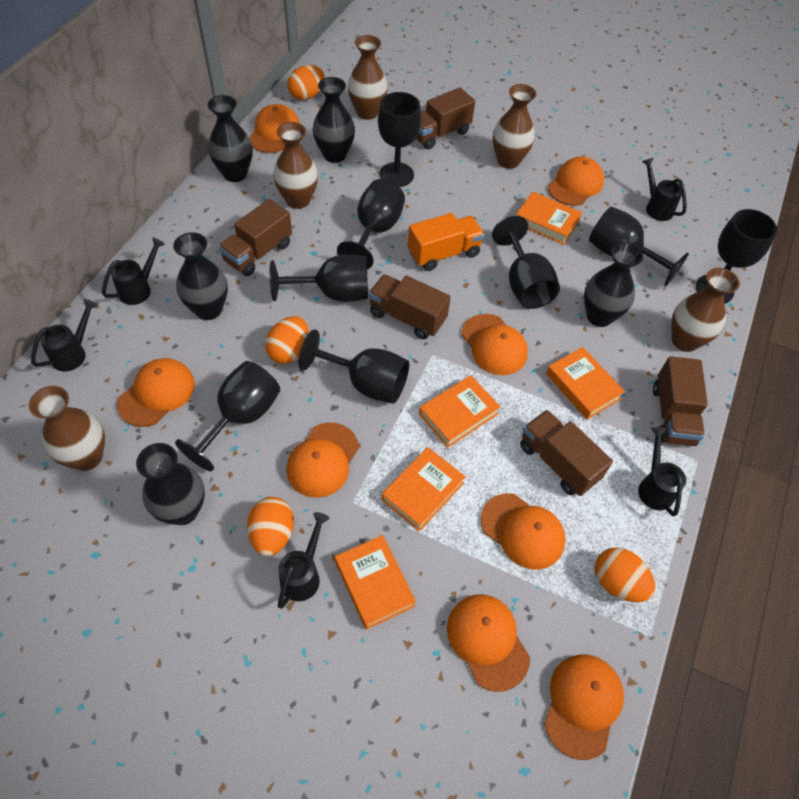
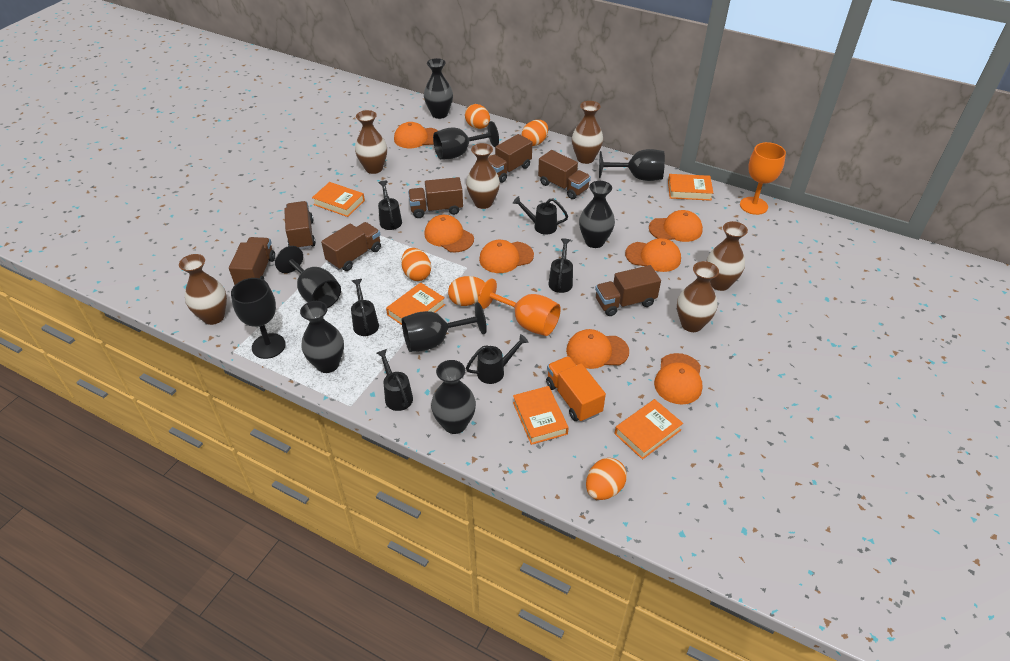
black goblet: 8 -> 5
black vase: 5 -> 4
black watering can: 5 -> 6
brown truck: 5 -> 7
brown vase: 5 -> 6
orange cap: 8 -> 7
orange egg: 4 -> 5
orange goblet: 0 -> 2

